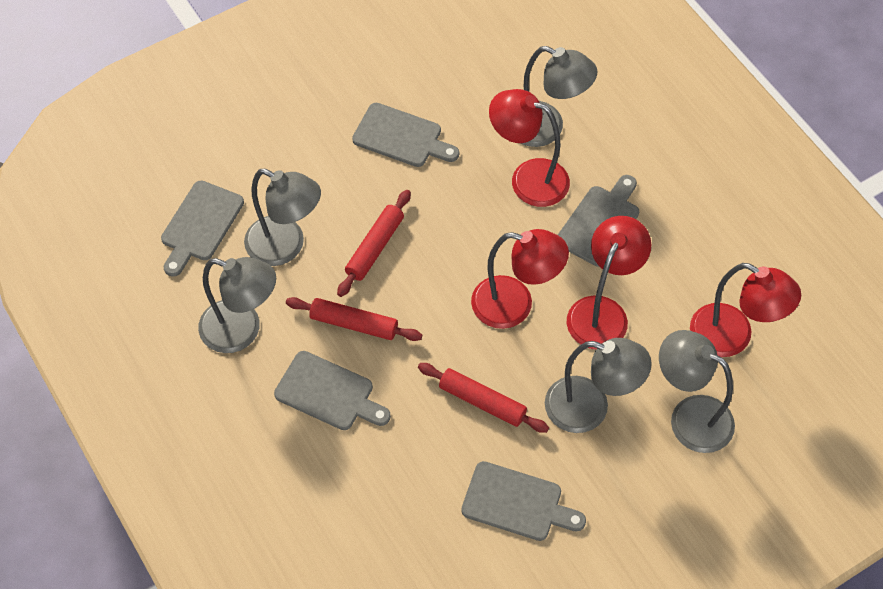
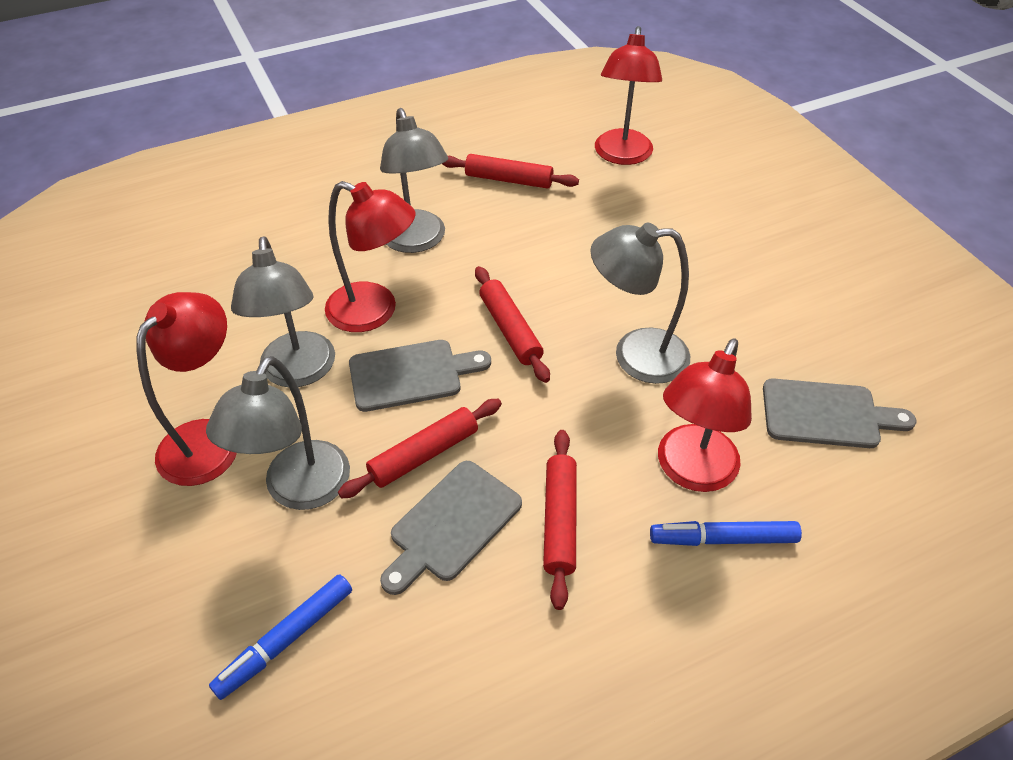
blue marker: 0 -> 2
grey cutting board: 5 -> 3
grey lamp: 5 -> 4
red rolling pin: 3 -> 4

